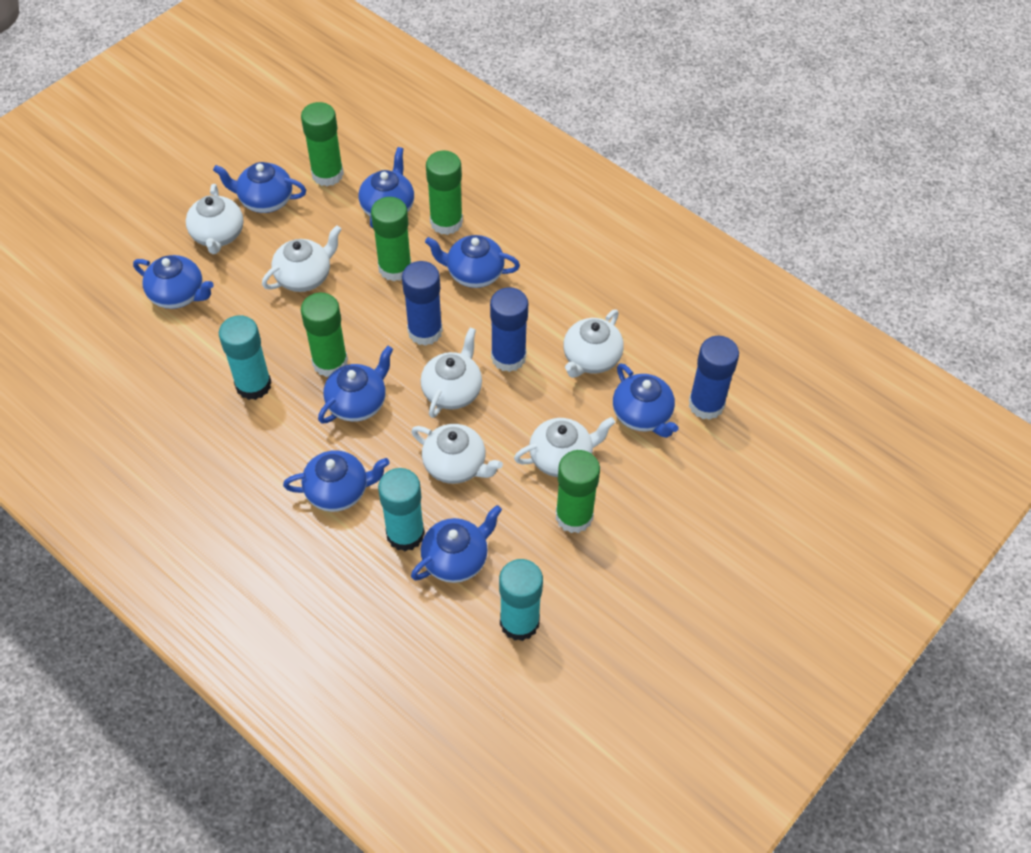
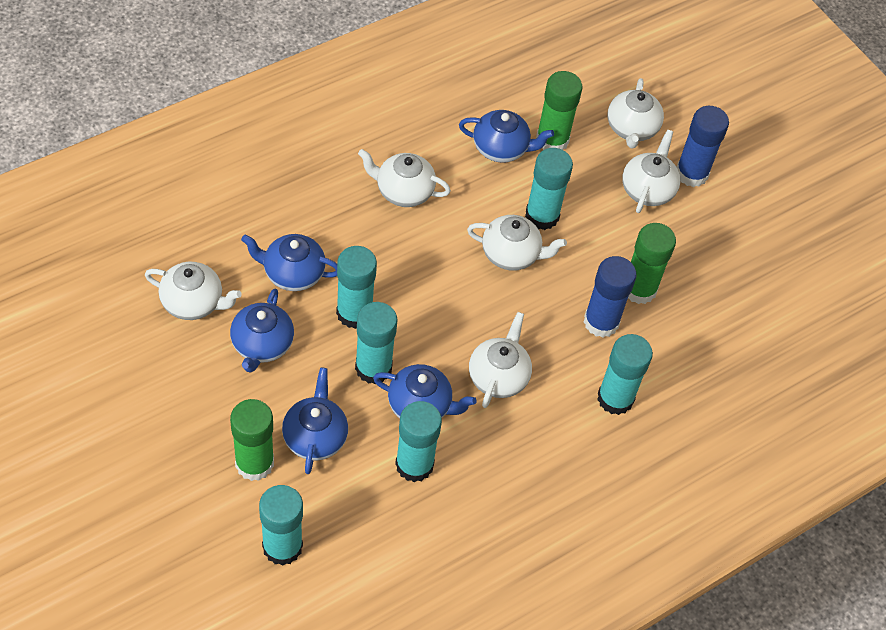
blue glue stick: 3 -> 2
blue teapot: 8 -> 5
green glue stick: 5 -> 3
turquoise glue stick: 3 -> 6

